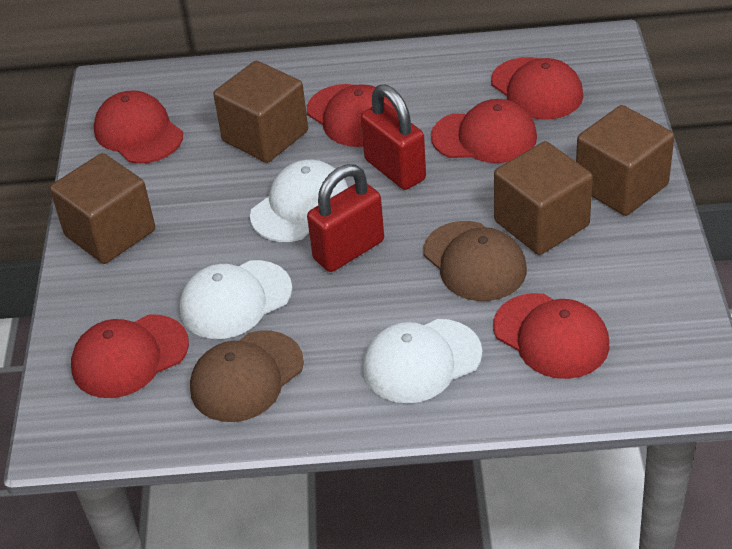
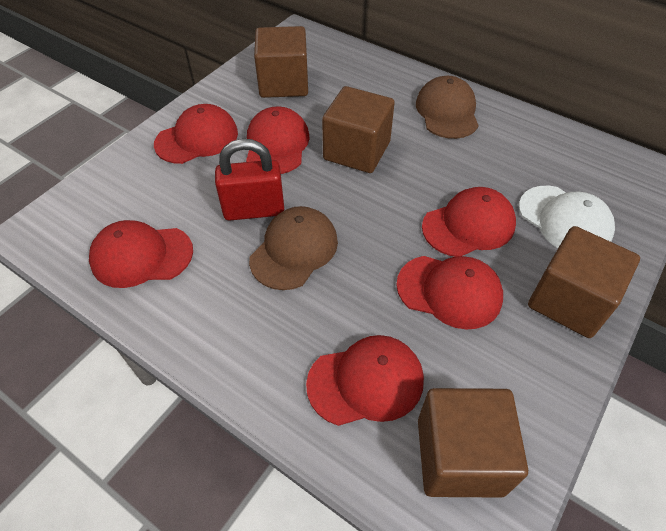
red padlock: 2 -> 1
white cap: 3 -> 1

